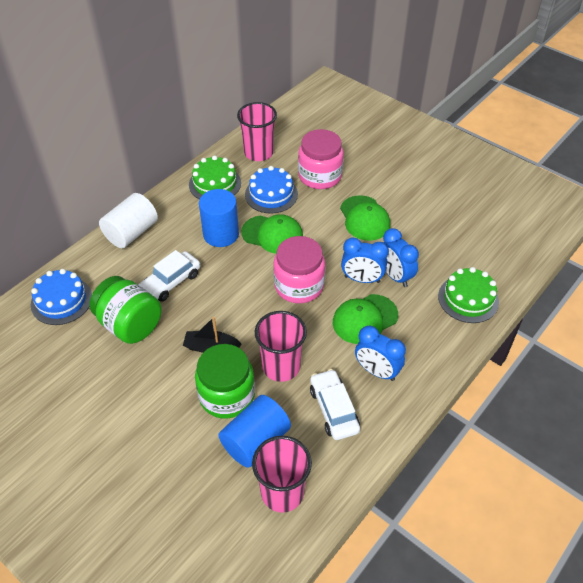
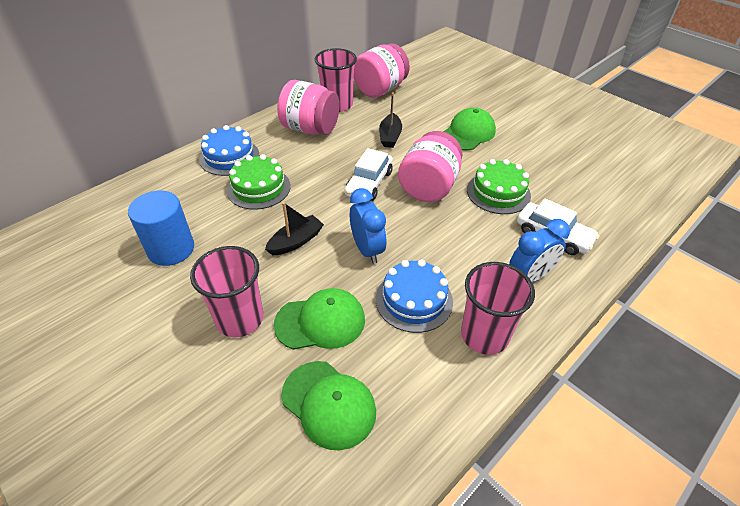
black boat: 1 -> 2
blue clock: 3 -> 2
blue cylinder: 2 -> 1
green jar: 2 -> 0
pink jar: 2 -> 3
white cylinder: 1 -> 0

